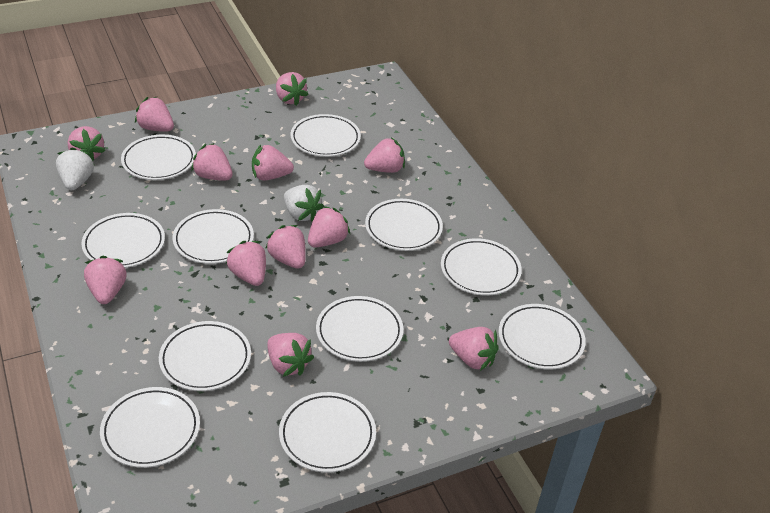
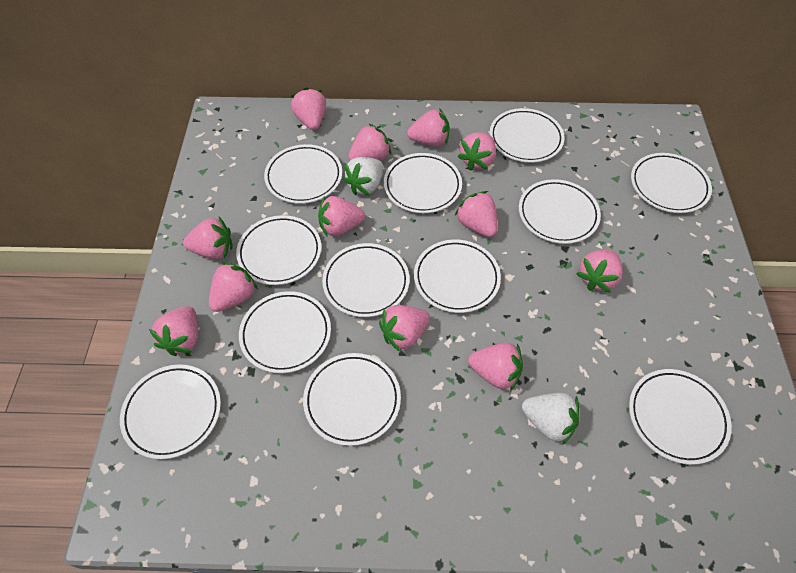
white plate: 11 -> 12

